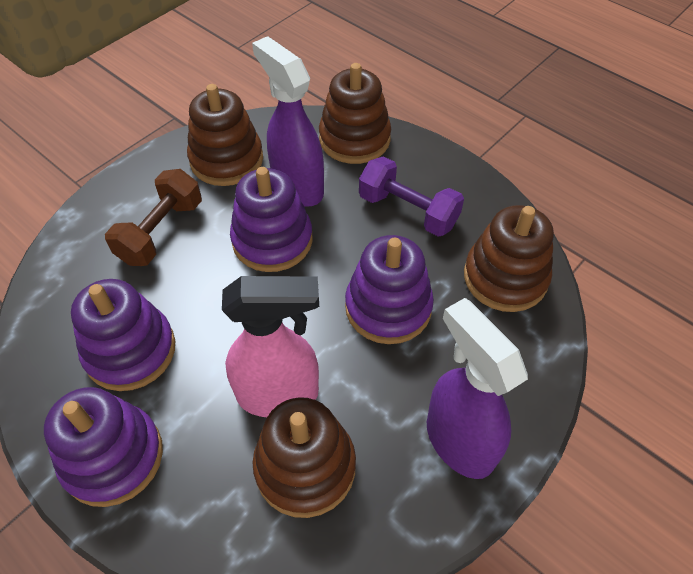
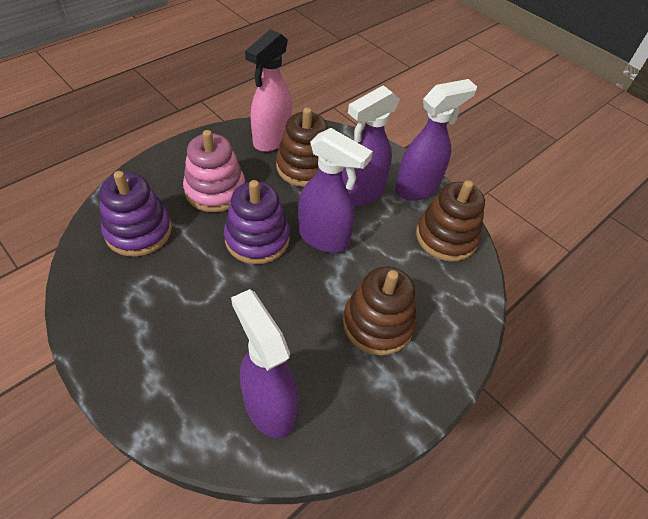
brown dumbbell: 1 -> 0
brown stacking toy: 4 -> 3
pink stacking toy: 0 -> 1
purple dumbbell: 1 -> 0
purple spray bottle: 2 -> 4
purple stacking toy: 4 -> 2

